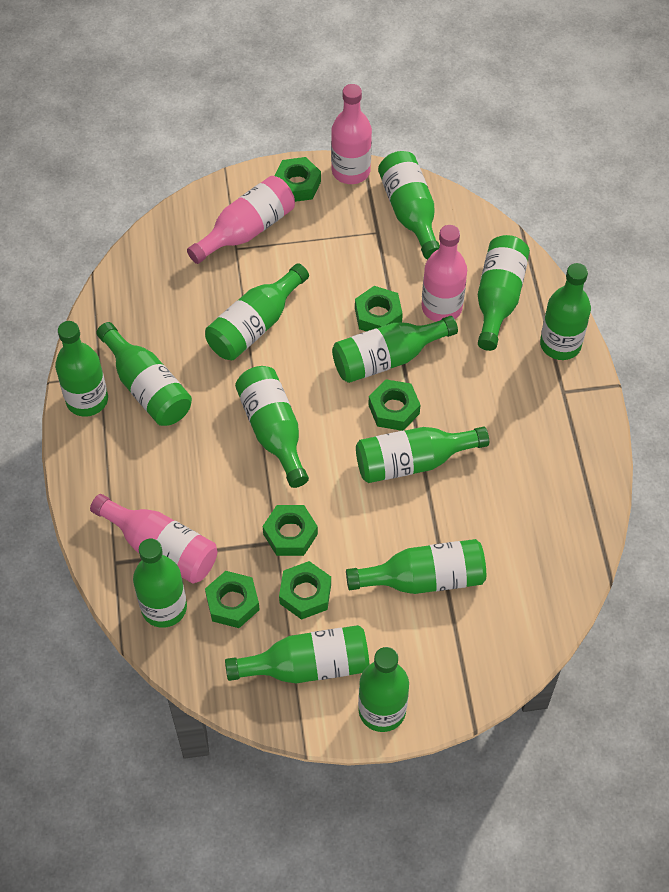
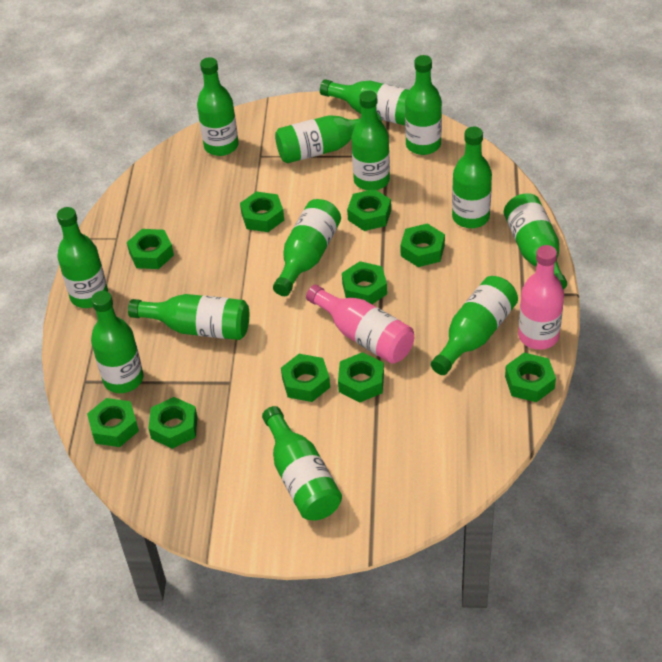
green nut: 6 -> 10
pink bottle: 4 -> 2

